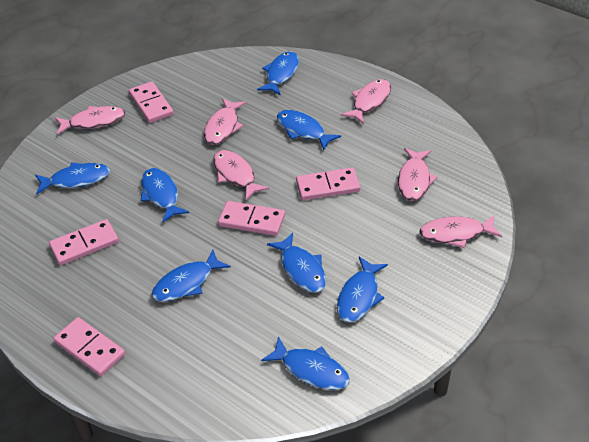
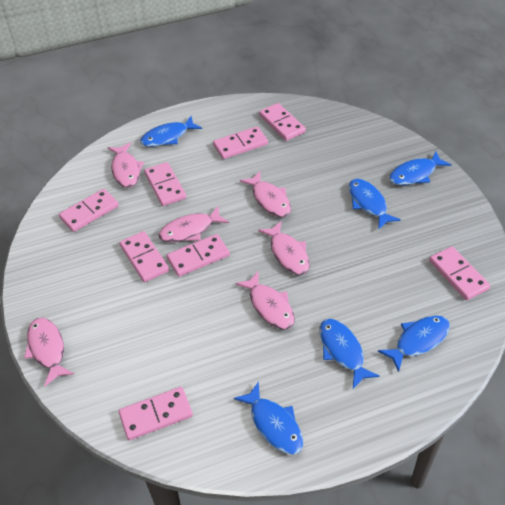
blue fish: 8 -> 6
pink domino: 5 -> 8

